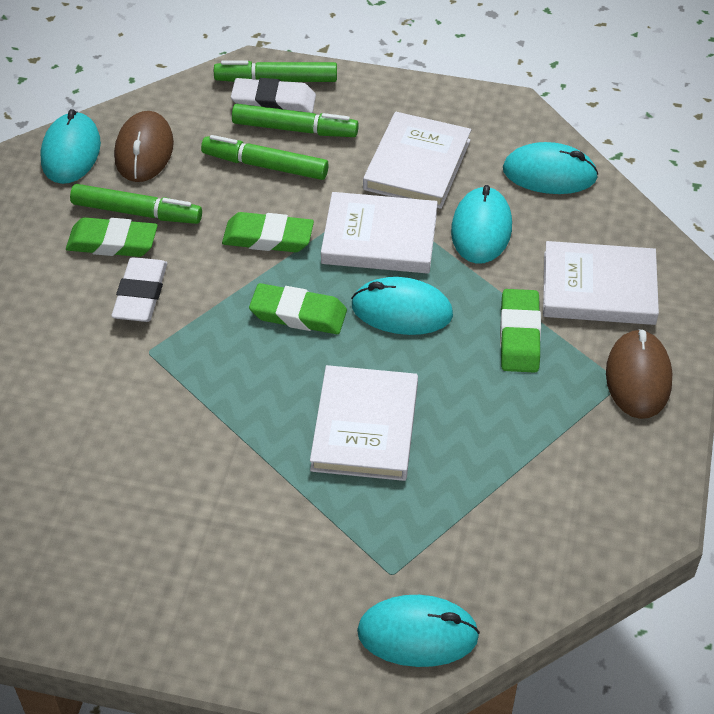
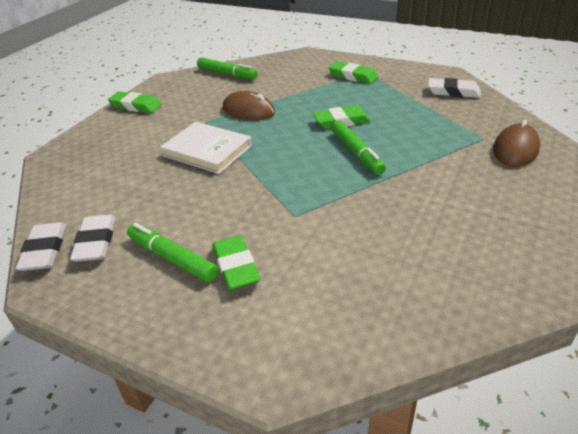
green marker: 4 -> 3
turquoise mouse: 5 -> 0
white book: 4 -> 1
white eraser: 2 -> 3

